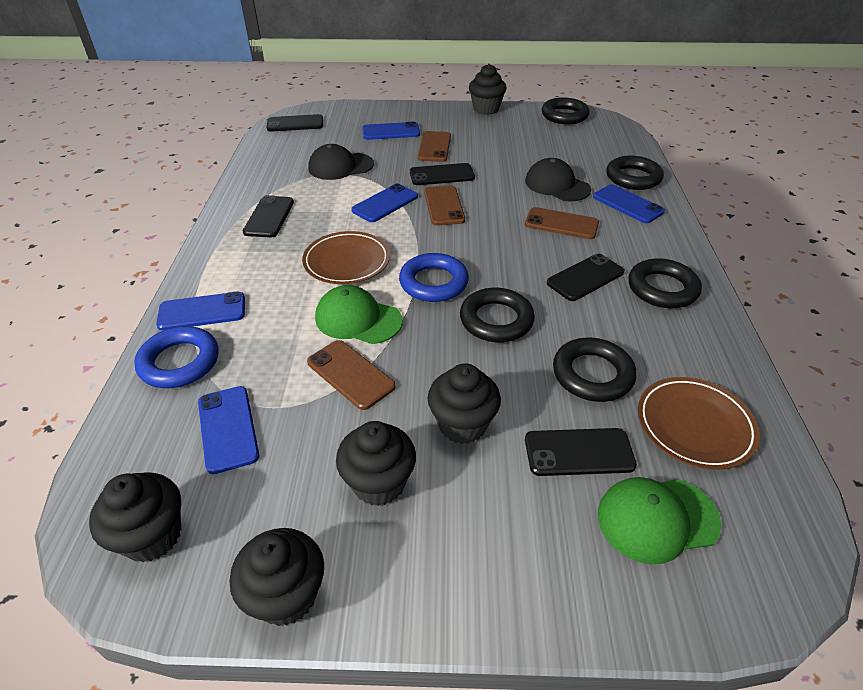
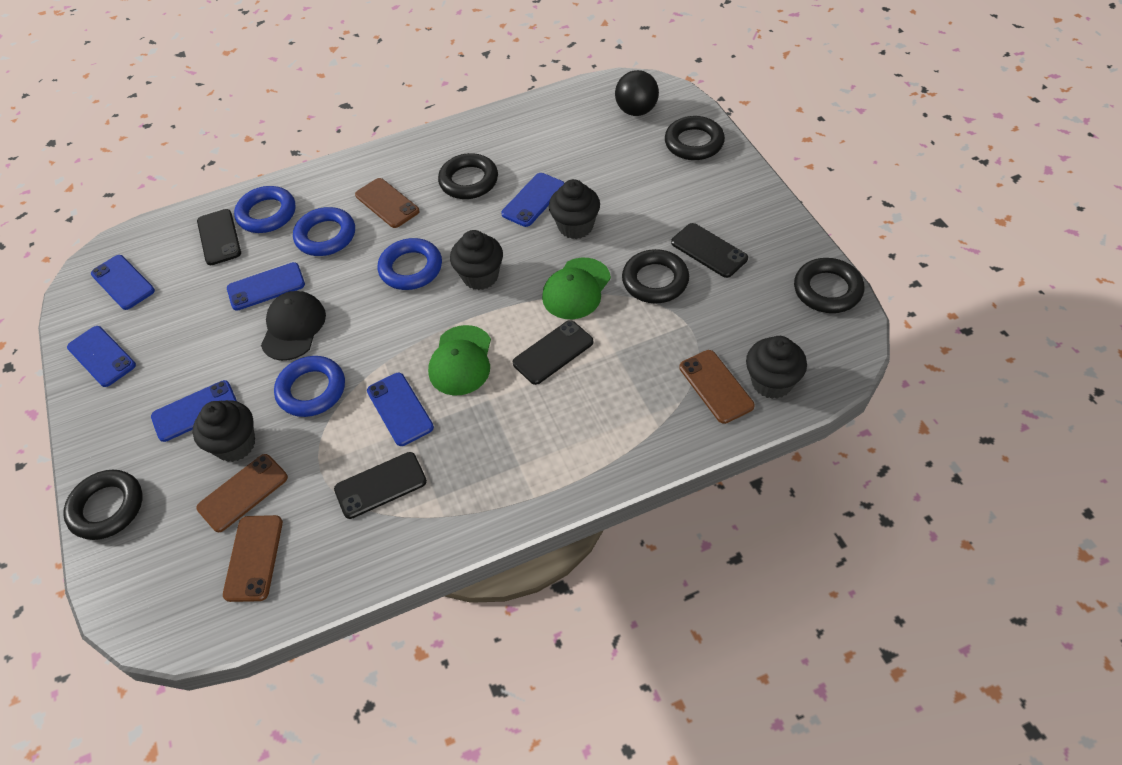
black ball: 0 -> 1
black cap: 2 -> 1
black cupcake: 5 -> 4
black phone: 5 -> 4
blue phone: 5 -> 6
blue ring: 2 -> 4
brown plate: 2 -> 0

